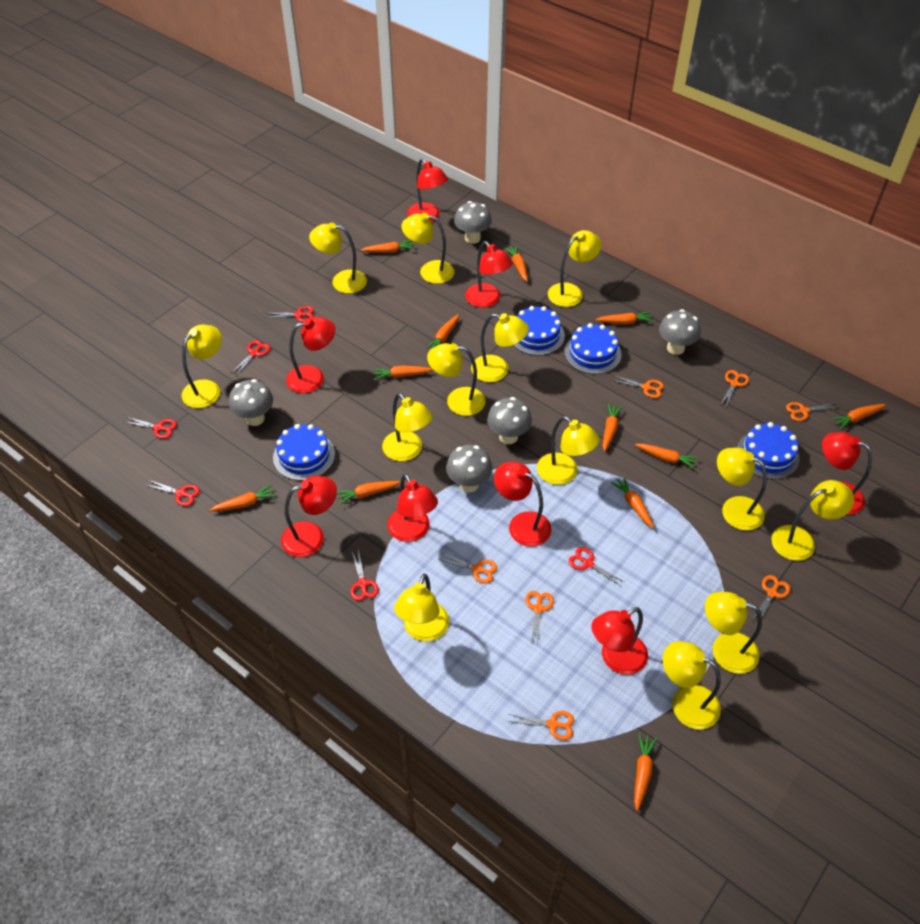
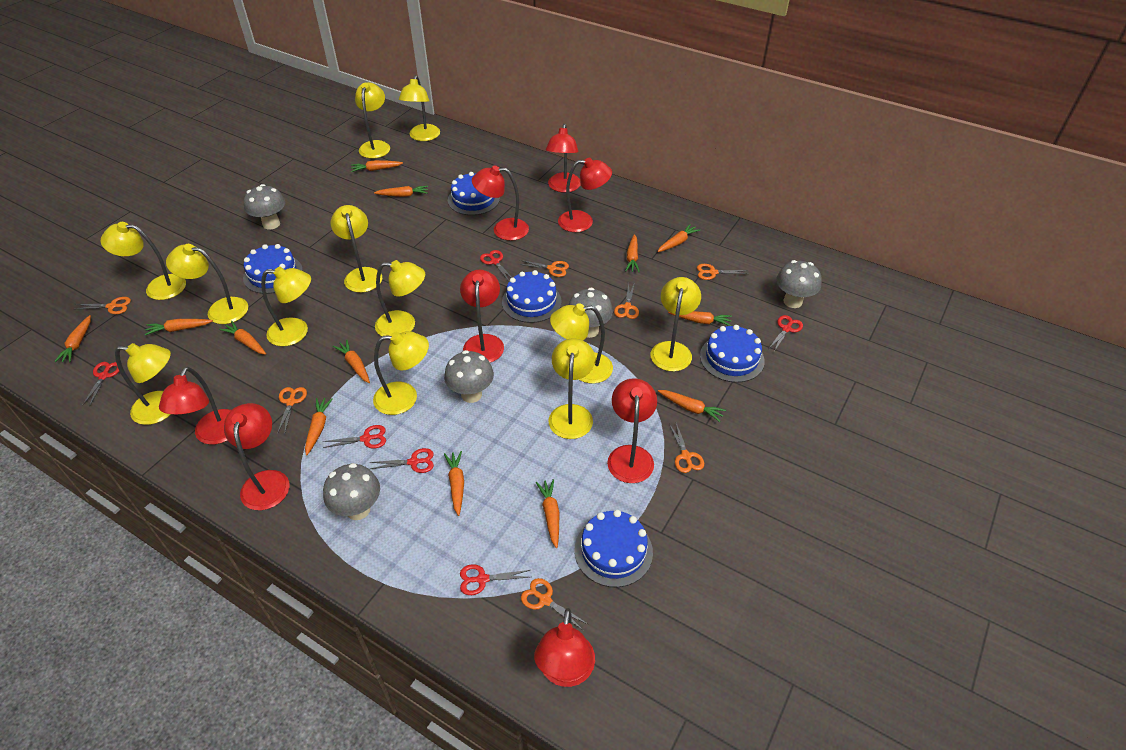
blue cake: 4 -> 5
orange carrot: 12 -> 13
yellow lamp: 13 -> 12

